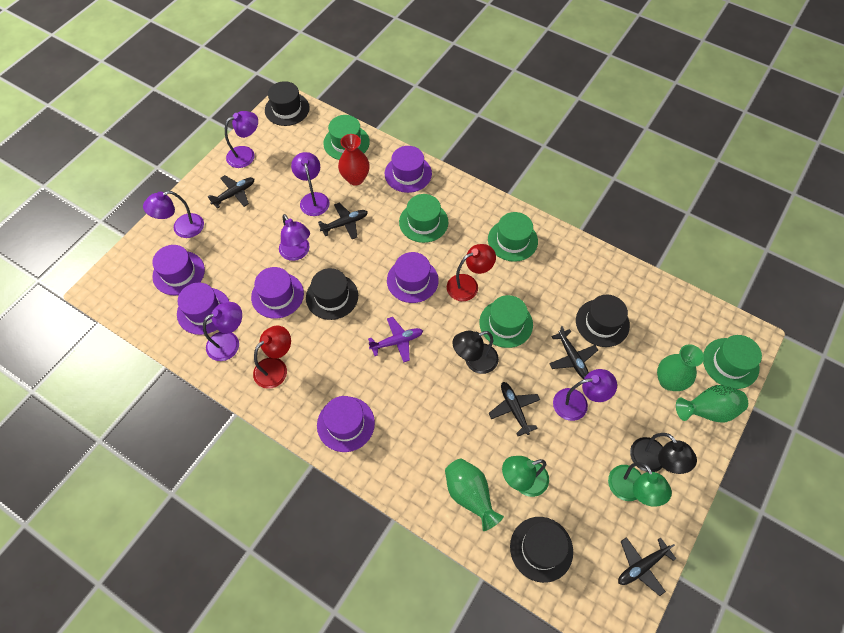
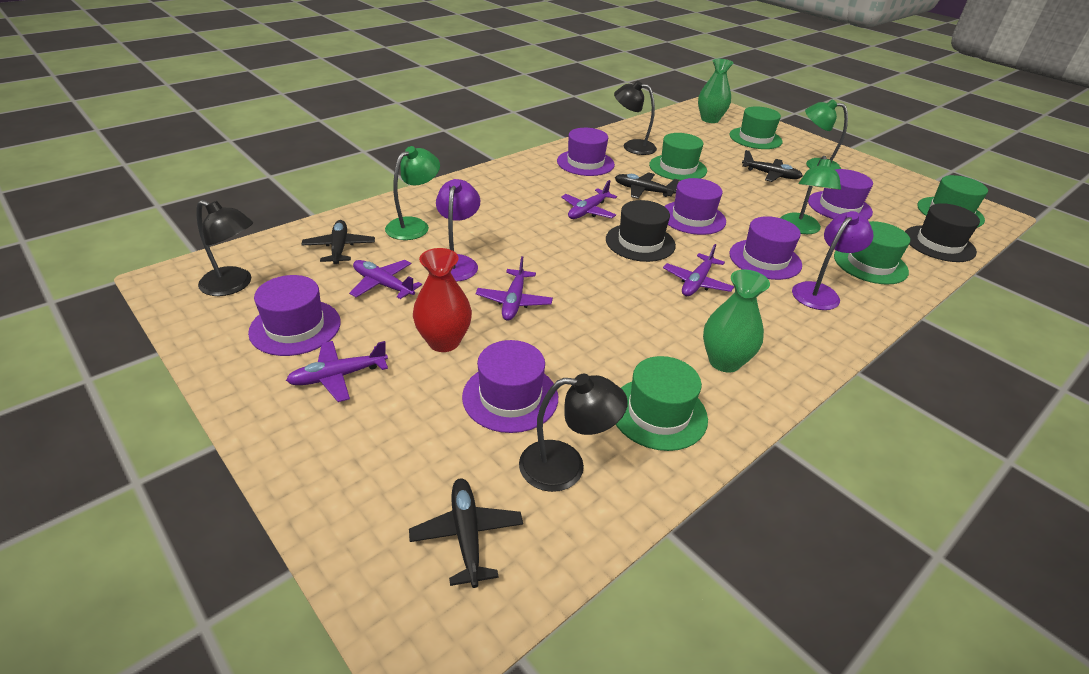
black hat: 4 -> 2
black lamp: 2 -> 3
black plane: 5 -> 4
green lamp: 2 -> 3
green vase: 3 -> 2
purple lamp: 6 -> 2
purple plane: 1 -> 5
red lamp: 2 -> 0

